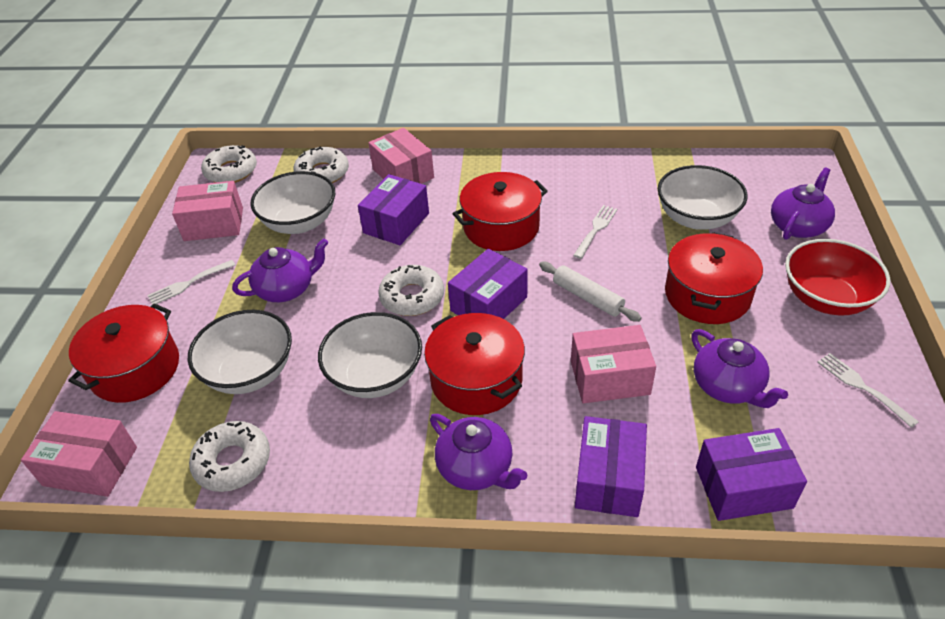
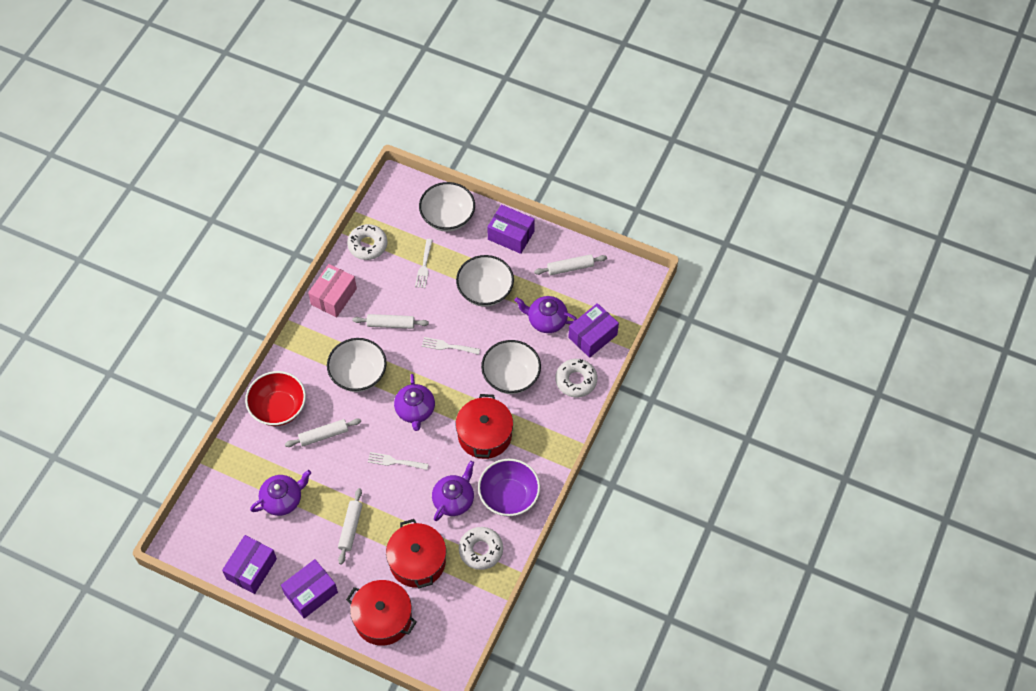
pink box: 4 -> 1
purple bowl: 0 -> 1
red pot: 4 -> 3
white donut: 4 -> 3
white rolling pin: 1 -> 4

